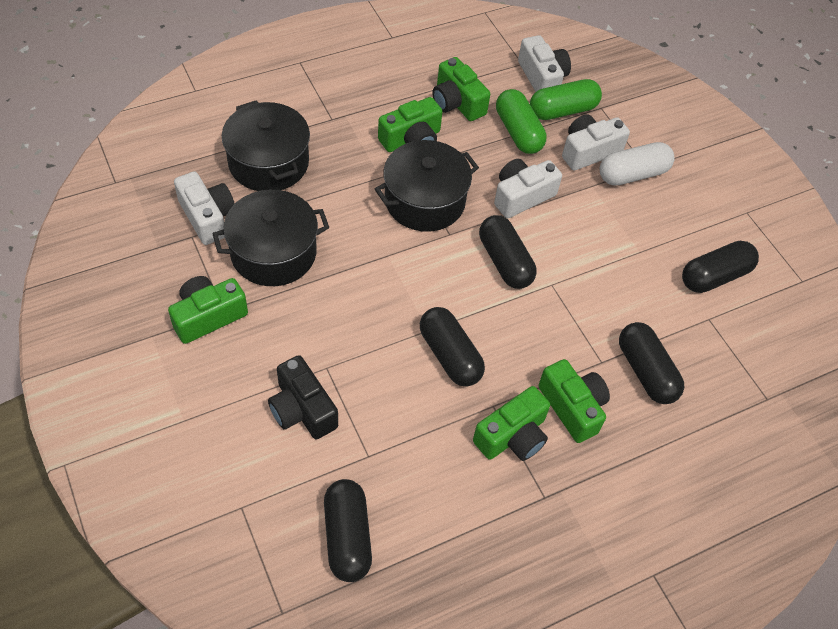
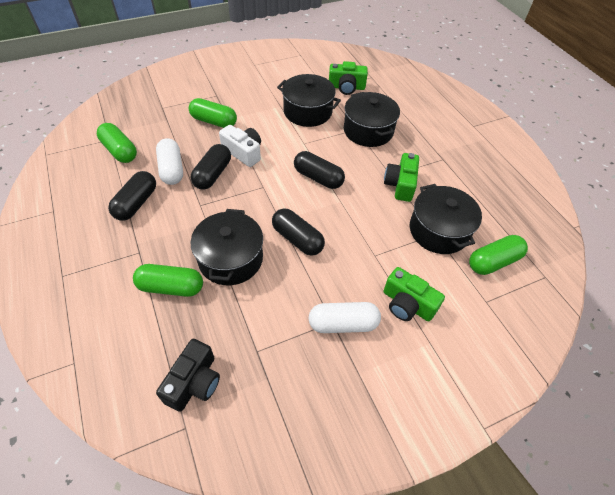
black capsule: 5 -> 4
black pot: 3 -> 4
green camera: 5 -> 3
green capsule: 2 -> 4
white camera: 4 -> 1
white capsule: 1 -> 2

